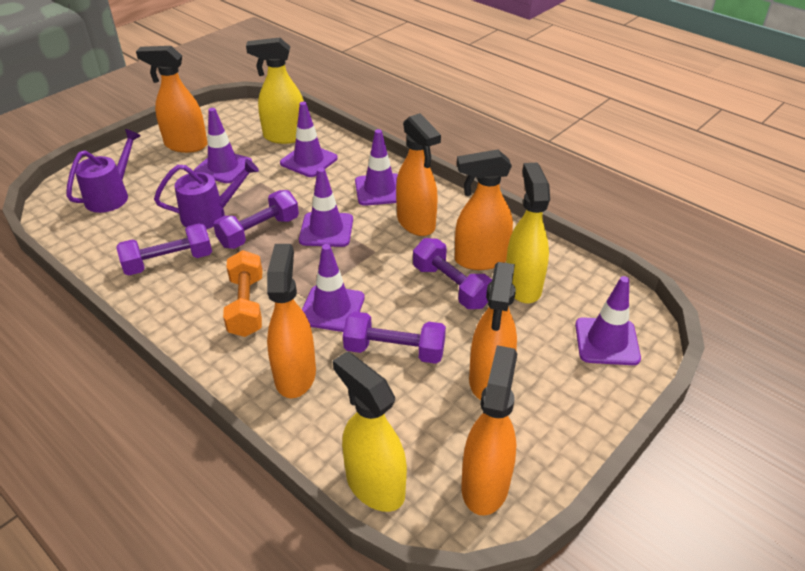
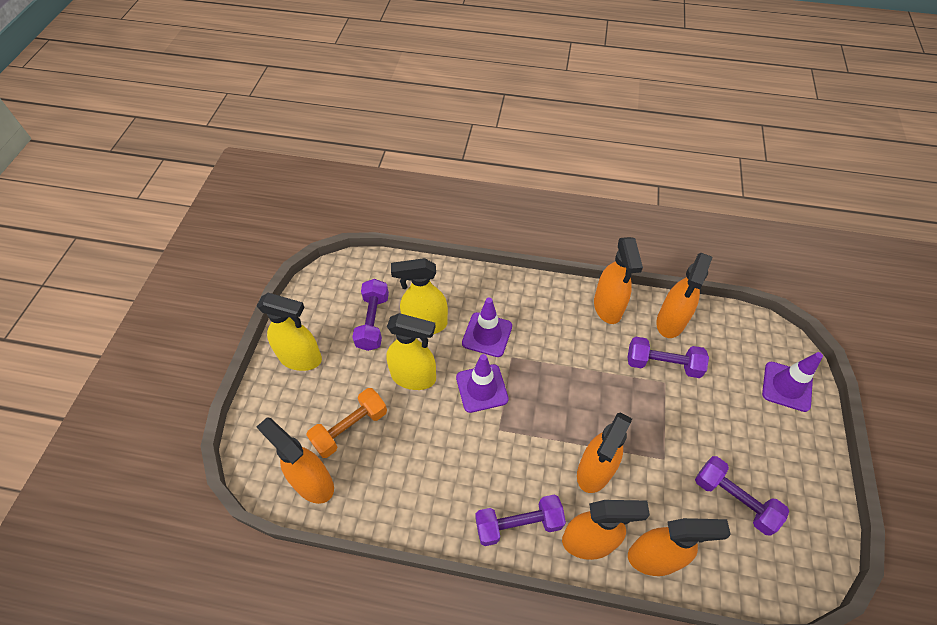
purple traffic cone: 6 -> 3
purple watering can: 2 -> 0

